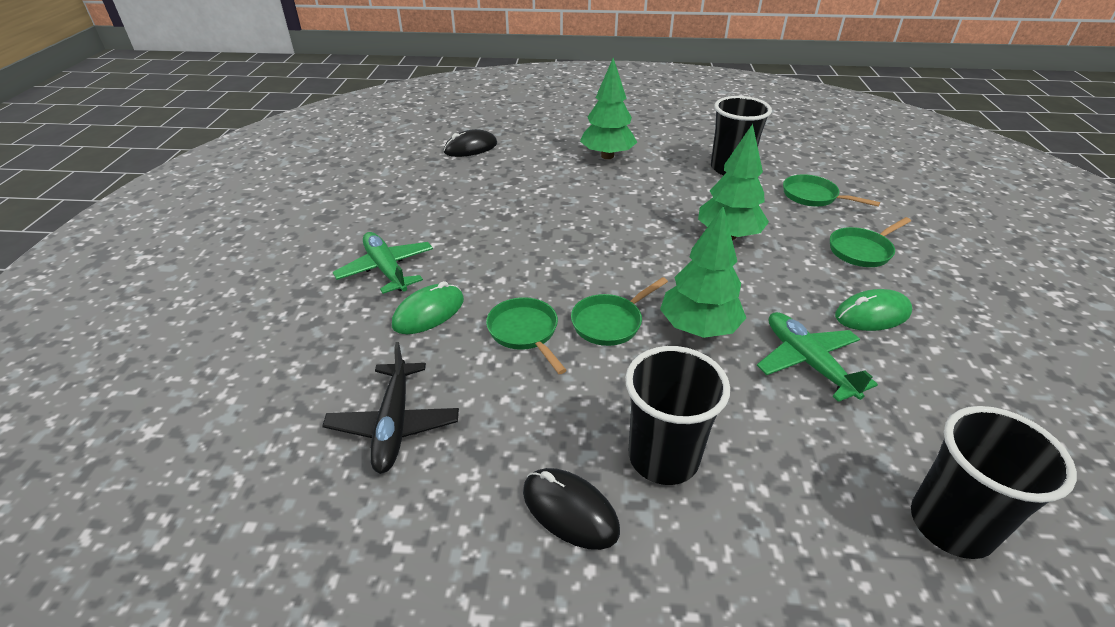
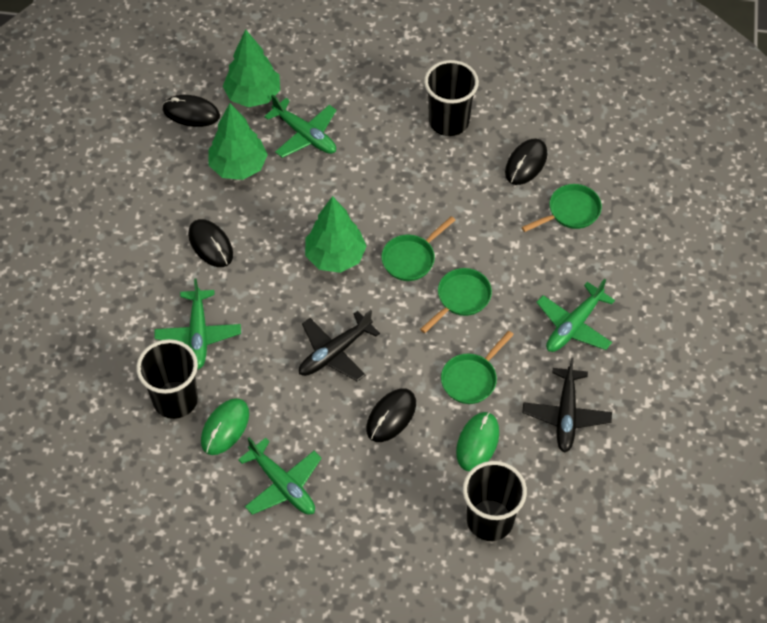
black mouse: 2 -> 4
black plane: 1 -> 2
green plane: 2 -> 4

